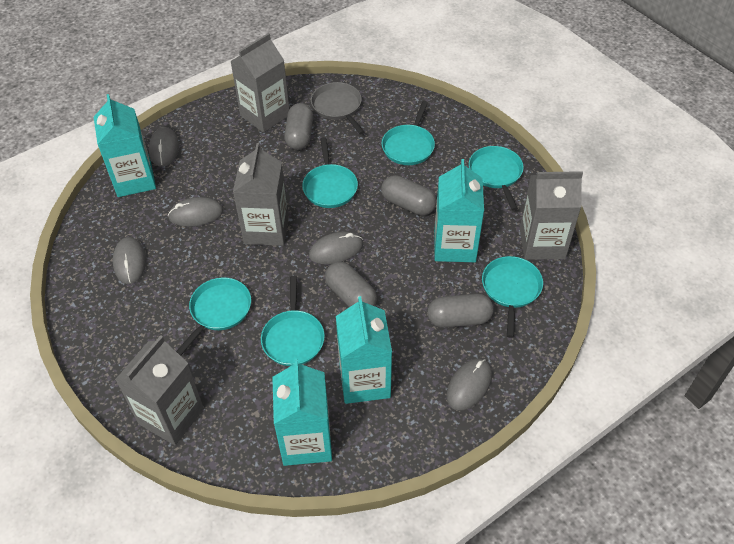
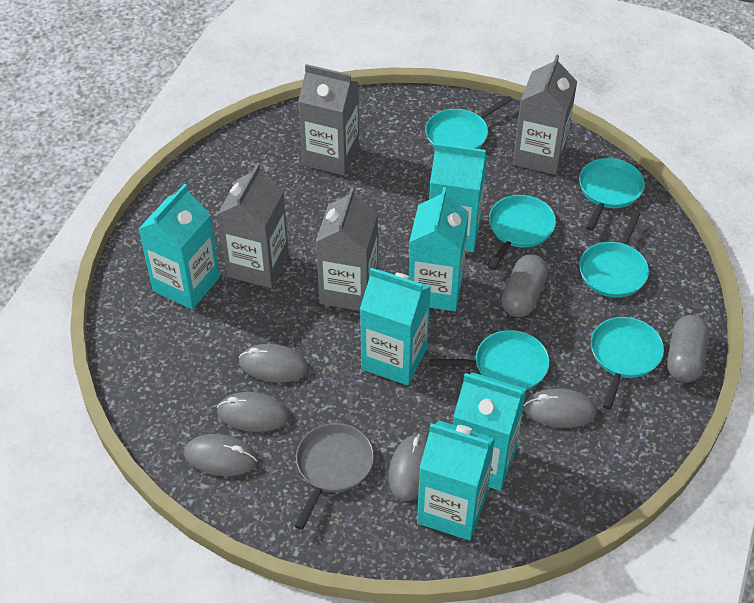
grey capsule: 4 -> 2
turquoise carton: 4 -> 6

